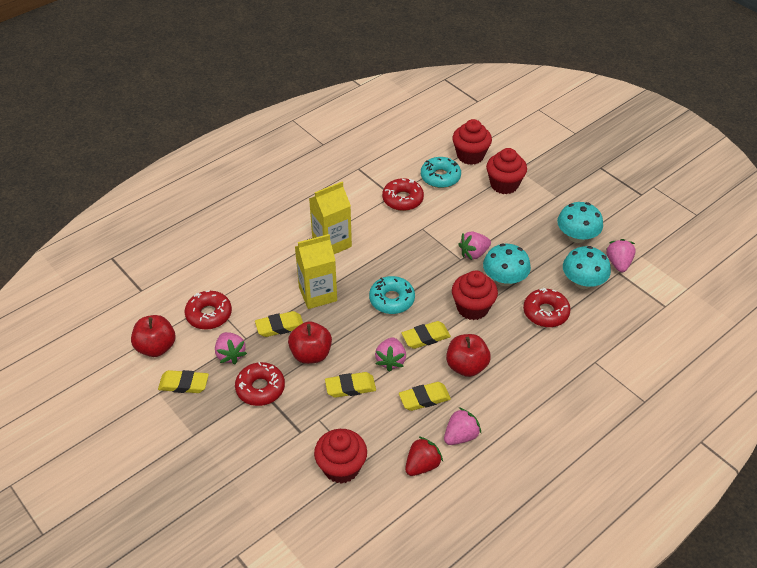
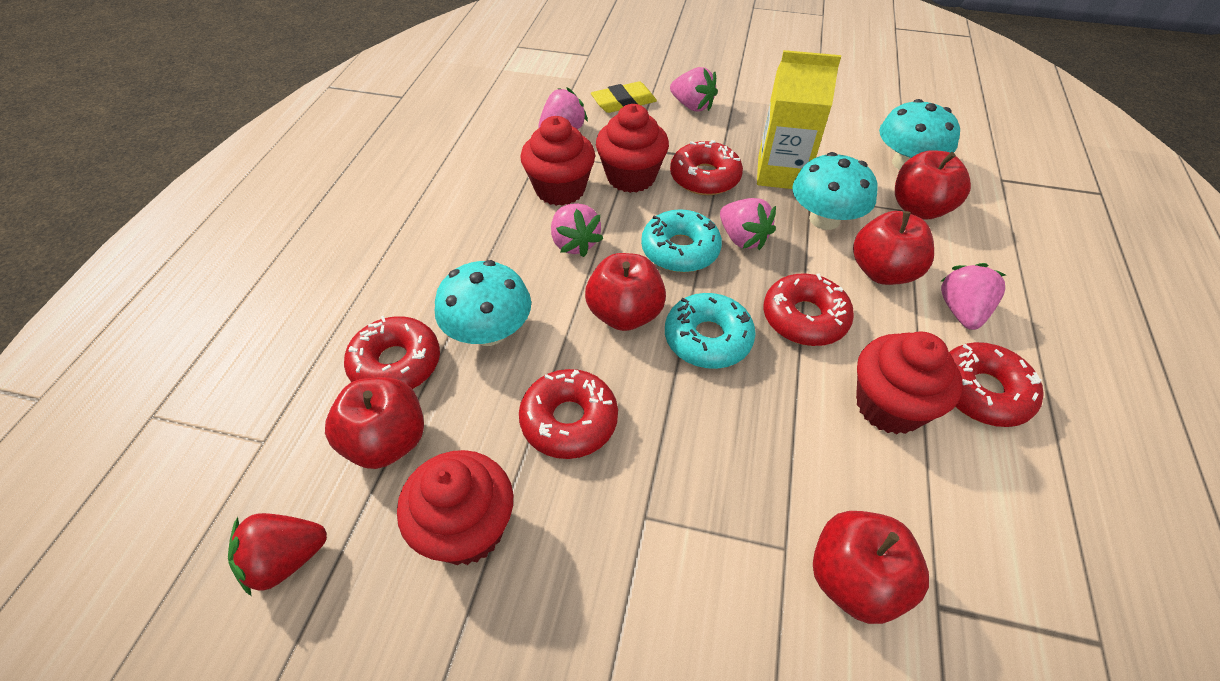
red apple: 3 -> 5
red donut: 4 -> 5
yellow carton: 2 -> 1
yellow eraser: 5 -> 1

